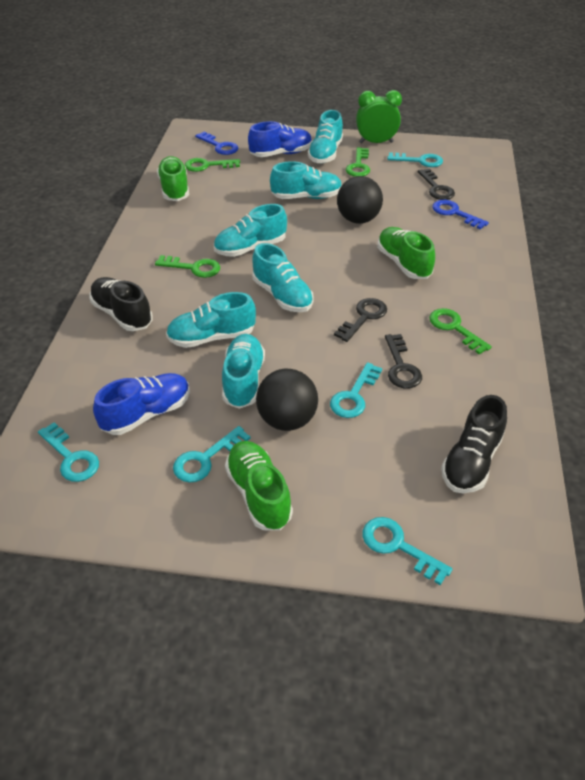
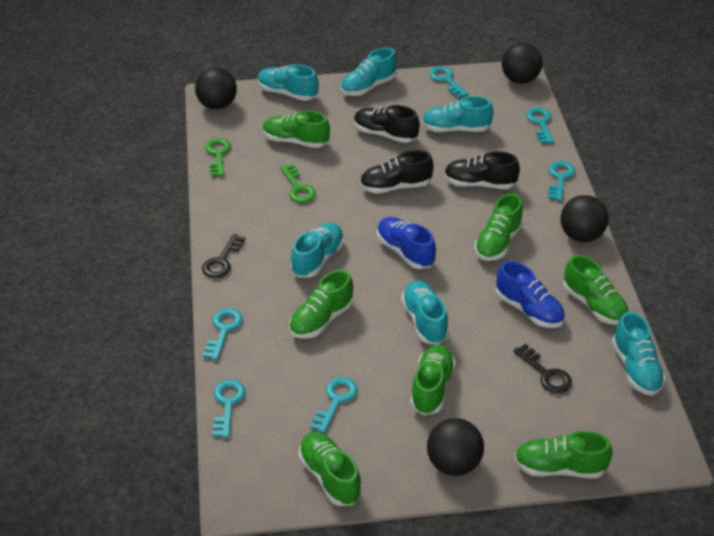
black ball: 2 -> 4
black key: 3 -> 2
black shoe: 2 -> 3
blue key: 2 -> 0
green clock: 1 -> 0
green key: 4 -> 2
green shoe: 3 -> 7
turquoise key: 5 -> 6

